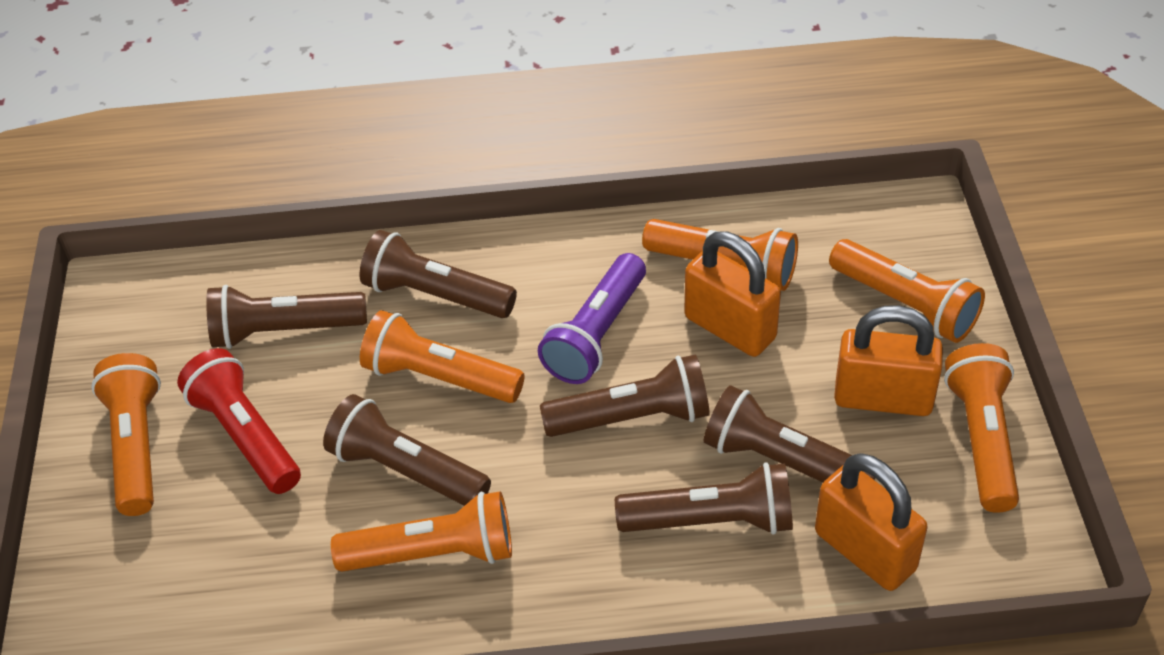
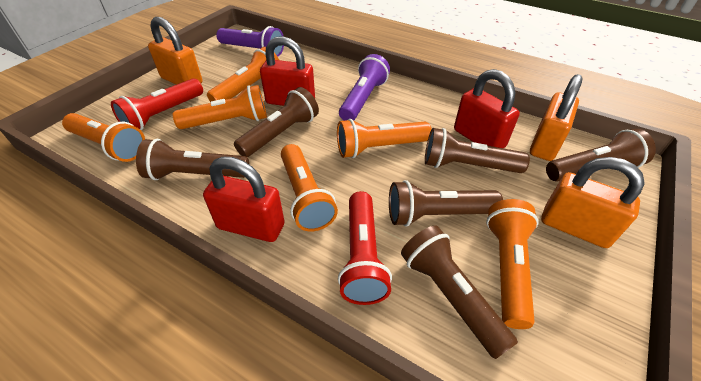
purple flashlight: 1 -> 2
red flashlight: 1 -> 2
red padlock: 0 -> 3

